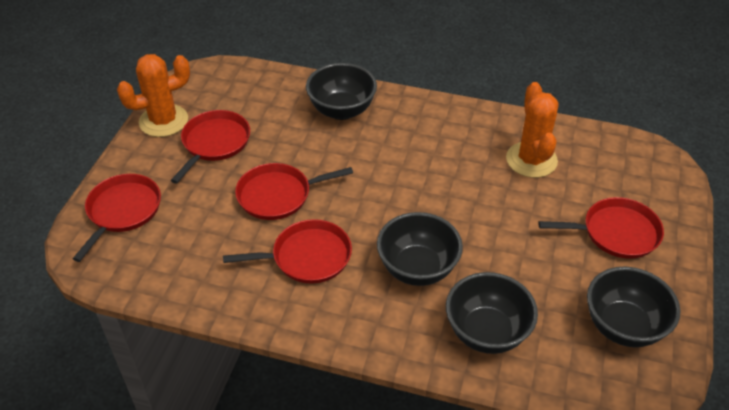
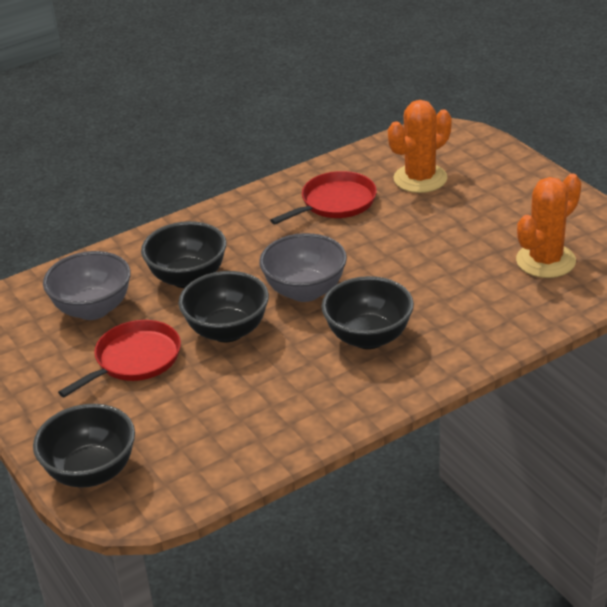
grey bowl: 0 -> 2
red pan: 5 -> 2

